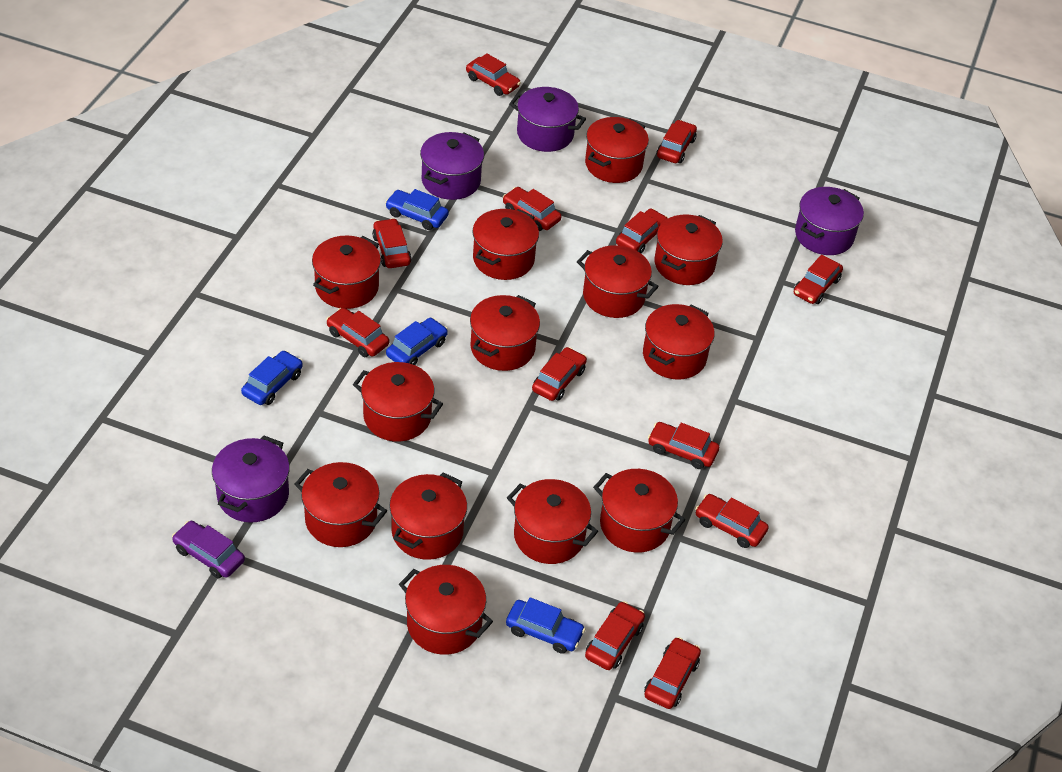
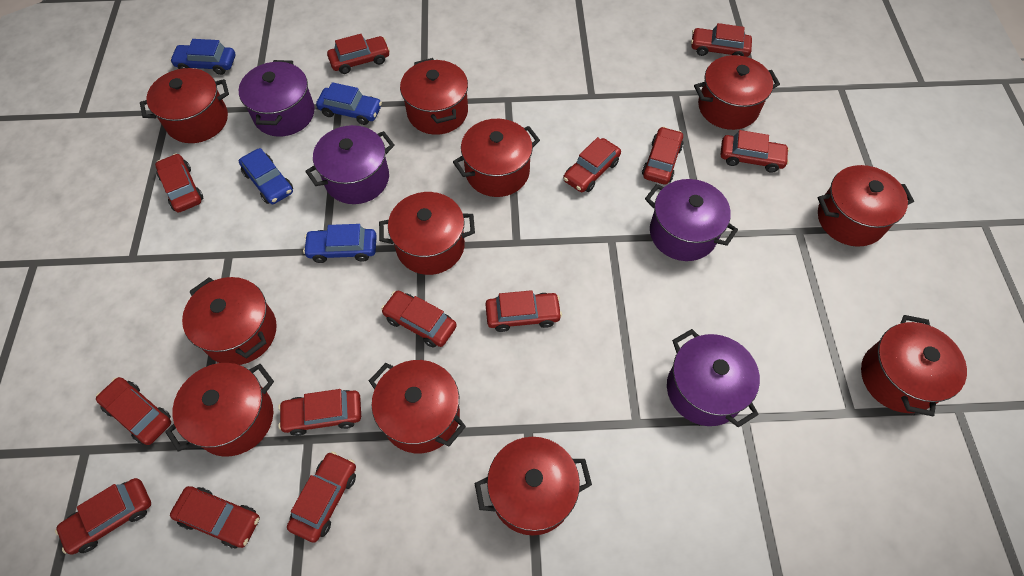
purple car: 1 -> 0
red car: 12 -> 13
red pot: 13 -> 11

